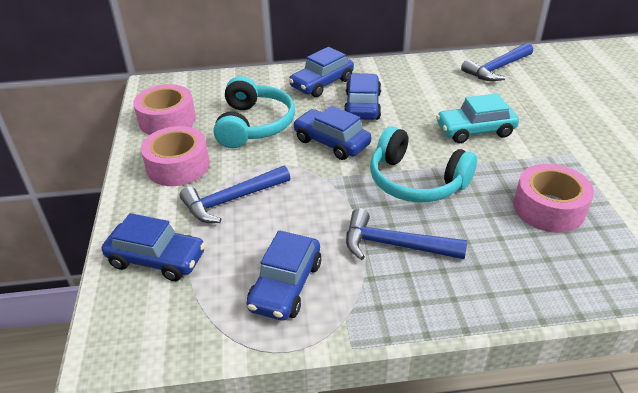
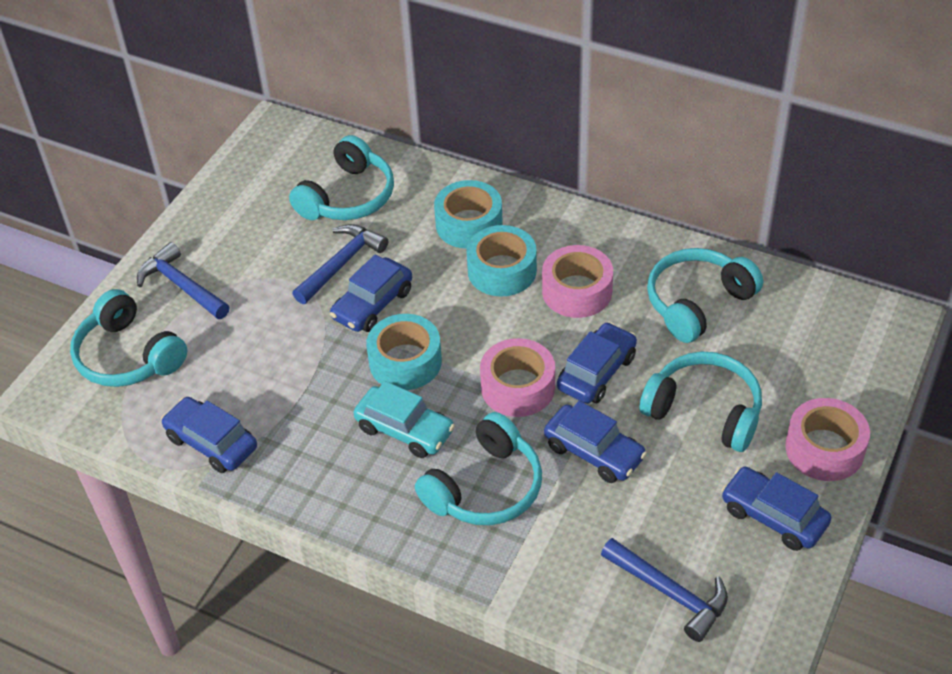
turquoise headphones: 2 -> 5
turquoise tape: 0 -> 3

